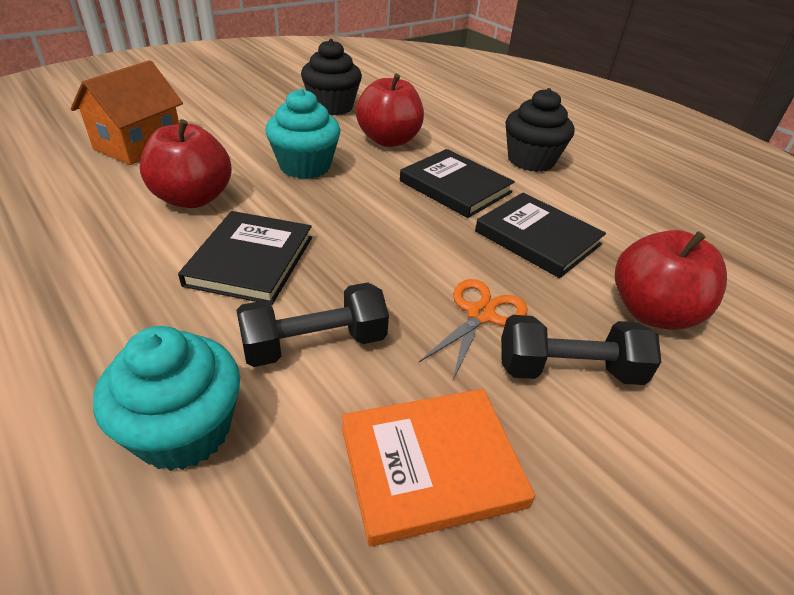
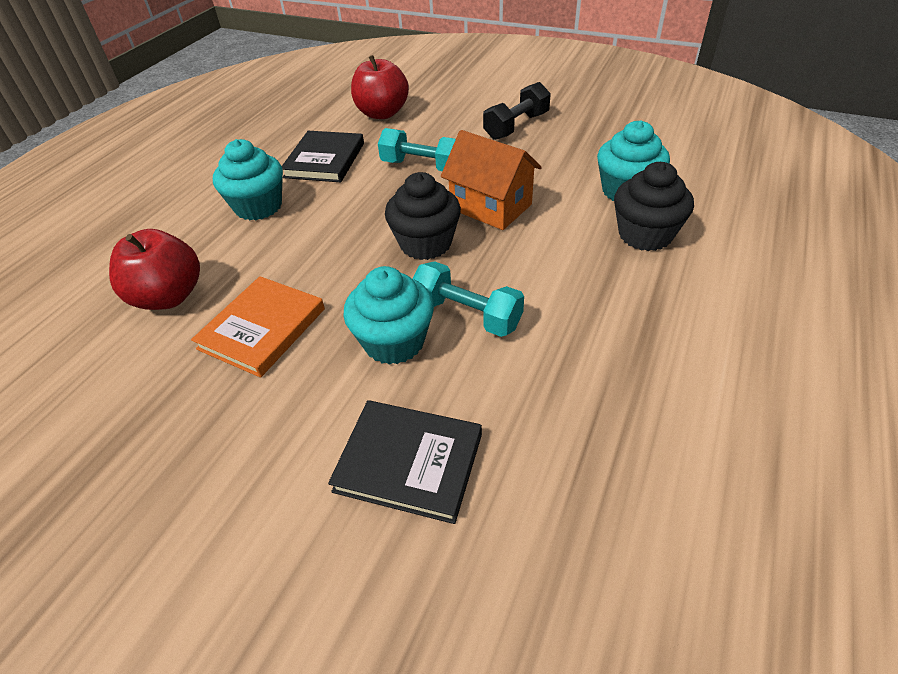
black book: 3 -> 2
black dumbbell: 2 -> 1
orange scissors: 1 -> 0
red apple: 3 -> 2
turquoise cupcake: 2 -> 3
turquoise dumbbell: 0 -> 2

